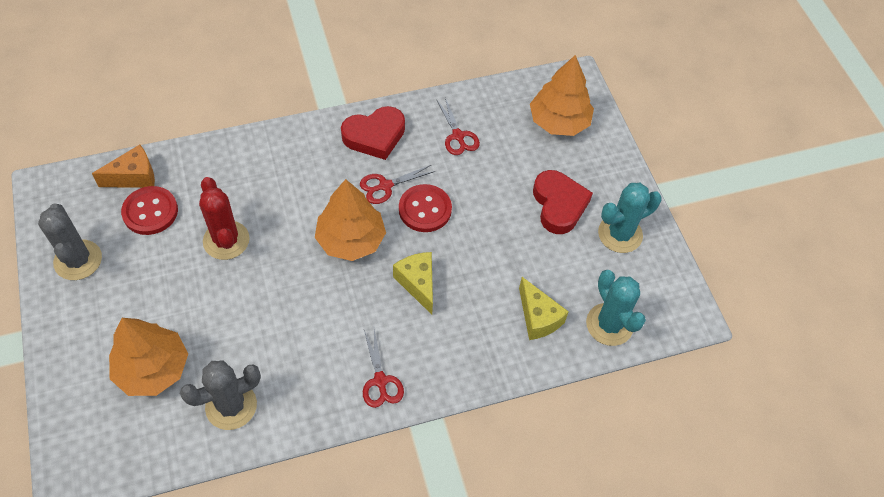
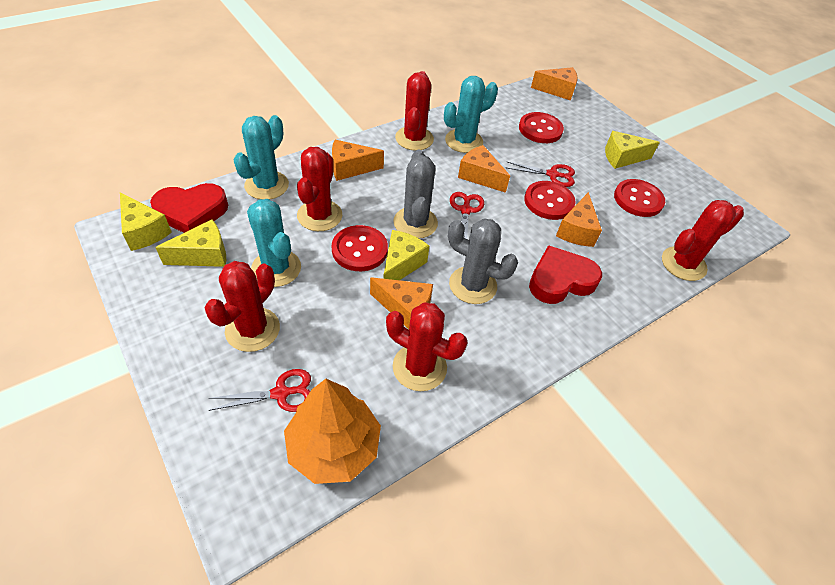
orange cheese: 1 -> 5
orange tree: 3 -> 1
red button: 2 -> 4
red cactus: 1 -> 5
turquoise cactus: 2 -> 3
yellow cheese: 2 -> 4

